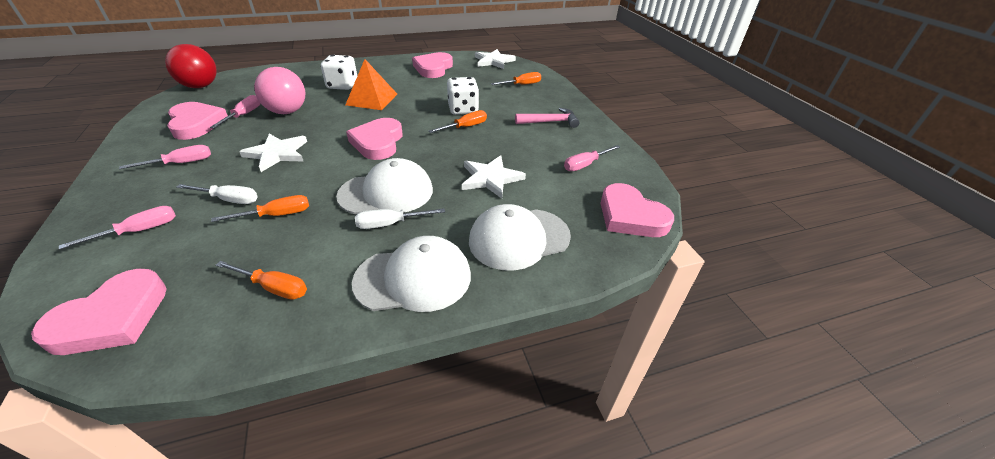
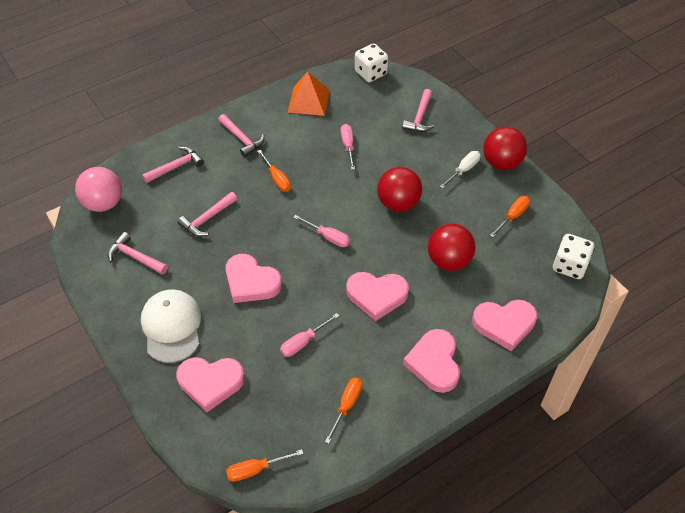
pink hammer: 1 -> 5
pink screwdriver: 4 -> 3
red ball: 1 -> 3
white cap: 3 -> 1
white screwdriver: 2 -> 1
white star: 3 -> 0

